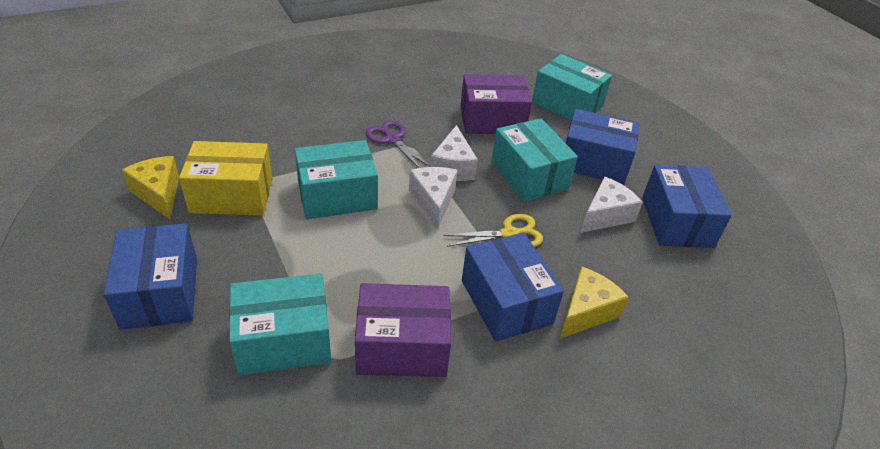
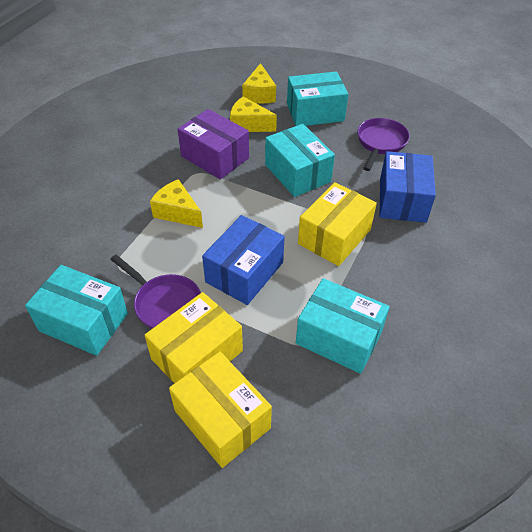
blue box: 4 -> 2
purple box: 2 -> 1
purple pan: 0 -> 2
purple scissors: 1 -> 0
white cheese: 3 -> 0
yellow box: 1 -> 3
yellow cheese: 2 -> 3
yellow scissors: 1 -> 0

